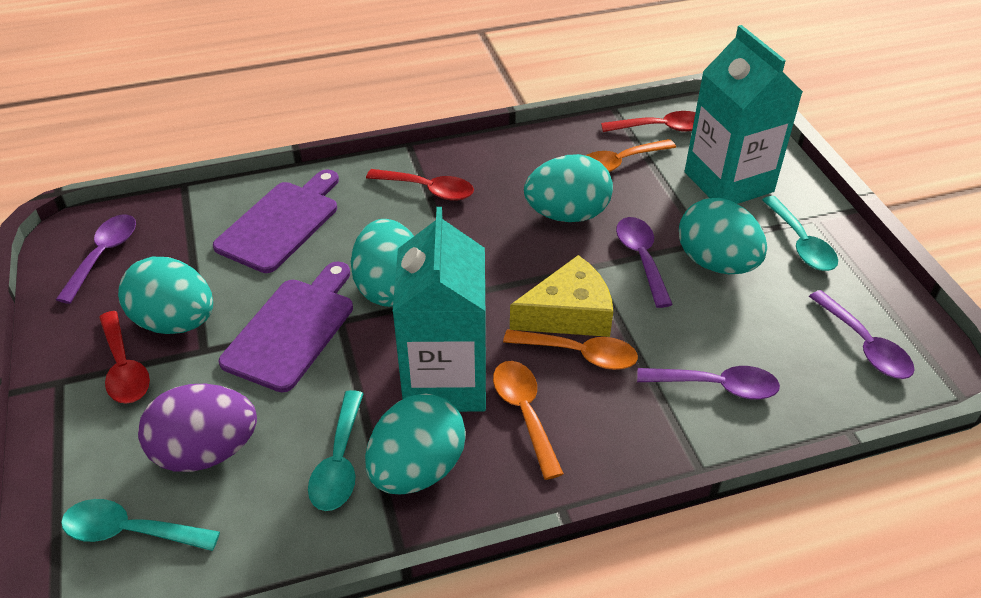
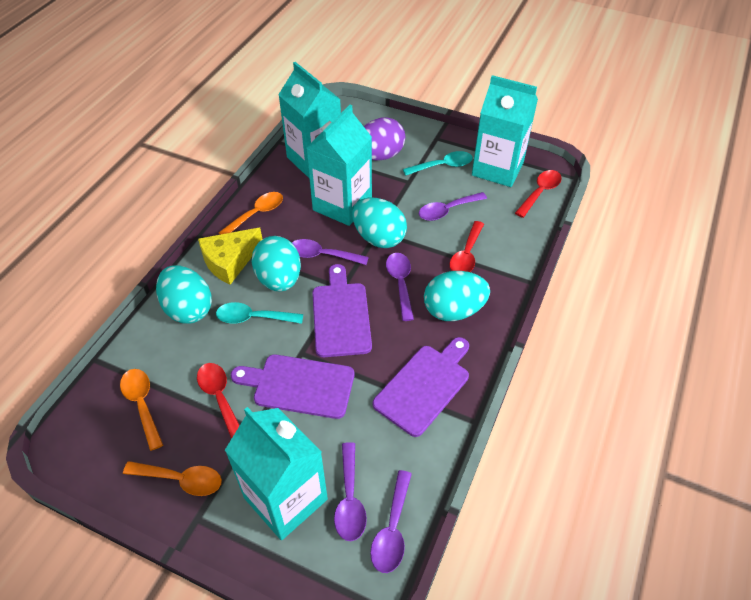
purple cutting board: 2 -> 3
purple spoon: 4 -> 5
turquoise carton: 2 -> 4
turquoise egg: 5 -> 4
turquoise spoon: 3 -> 2

